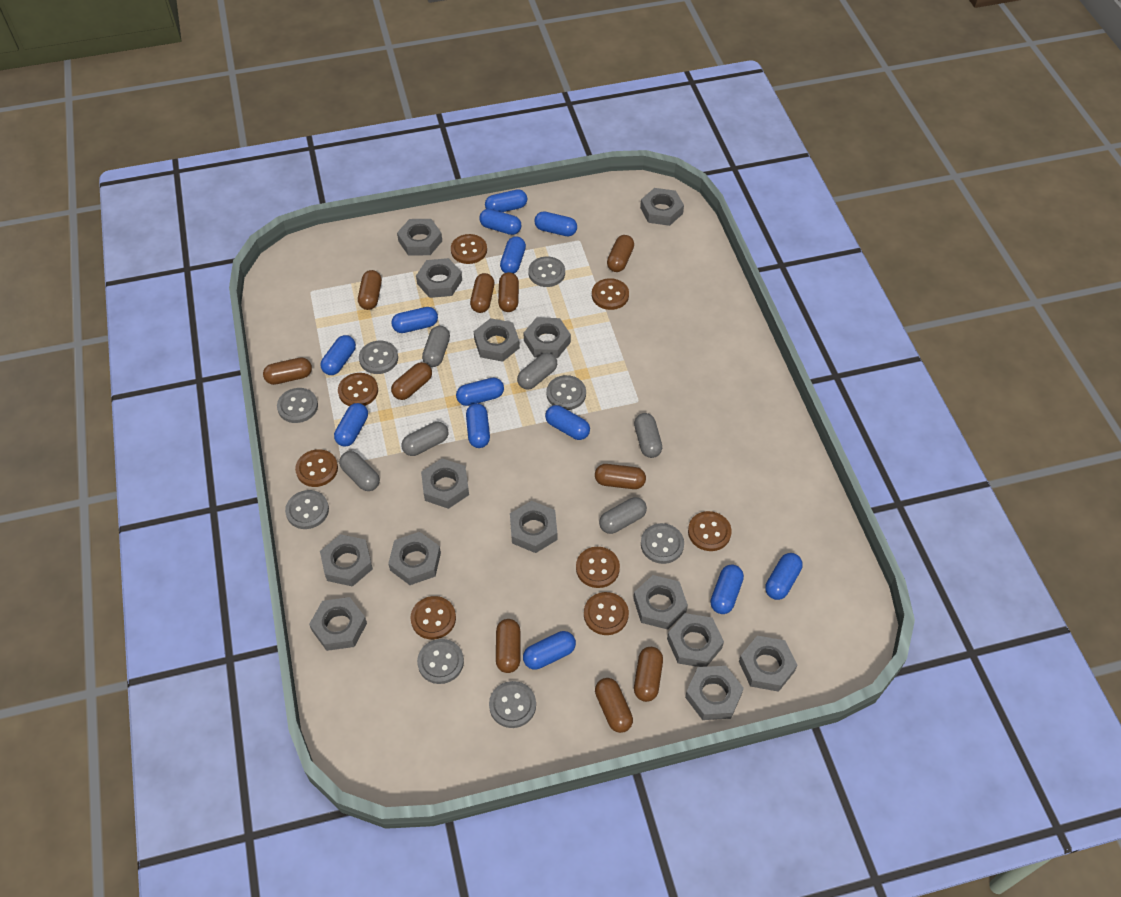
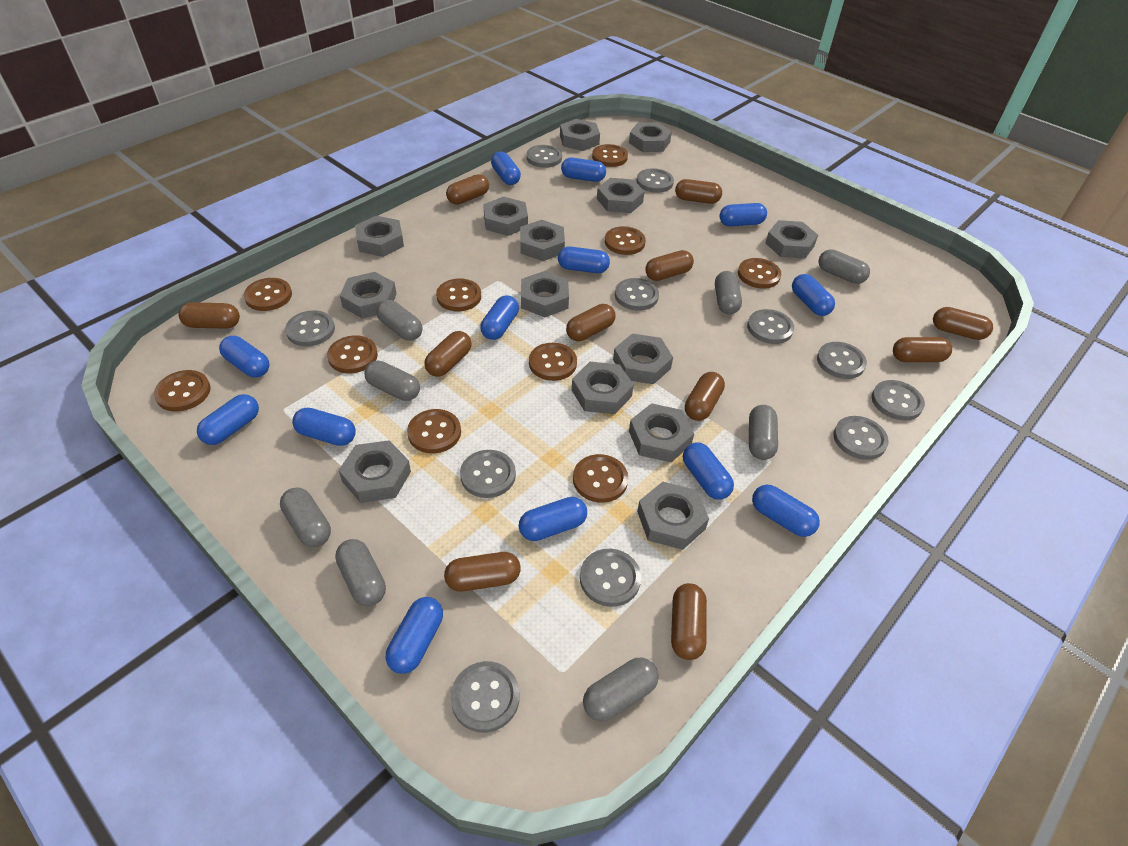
brown button: 8 -> 10
brown capsule: 10 -> 11
grey button: 8 -> 11
grey capsule: 6 -> 8

